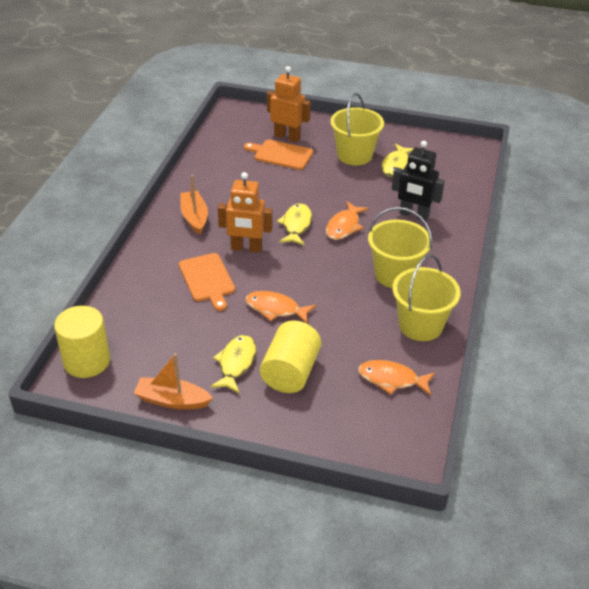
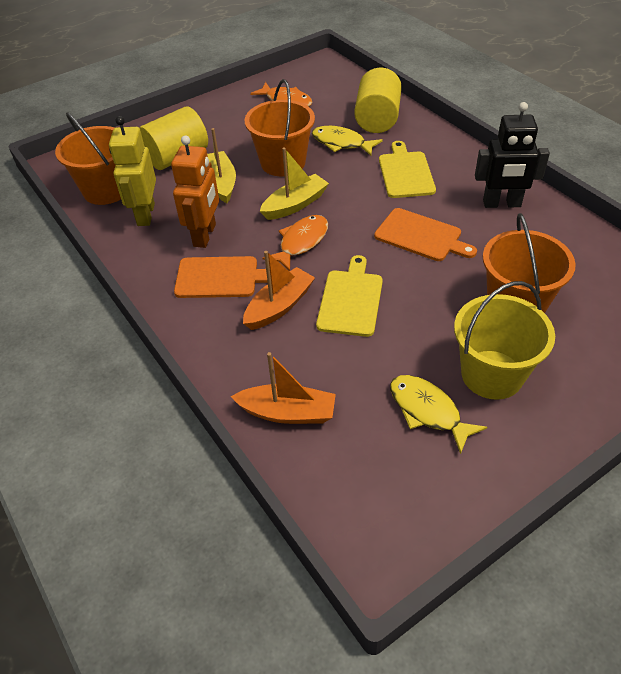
orange bucket: 0 -> 3
orange fish: 3 -> 2
orange robot: 2 -> 1
yellow boat: 0 -> 2
yellow bucket: 3 -> 1
yellow cutting board: 0 -> 2
yellow fish: 3 -> 2
yellow robot: 0 -> 1

